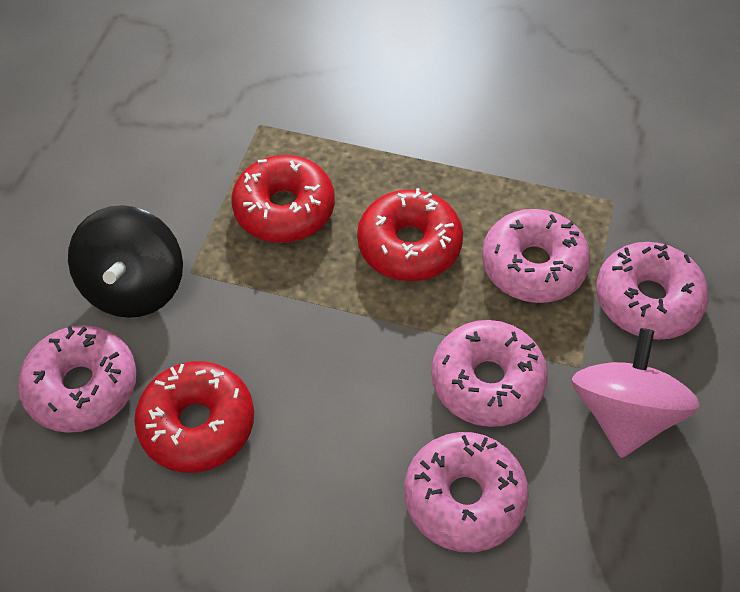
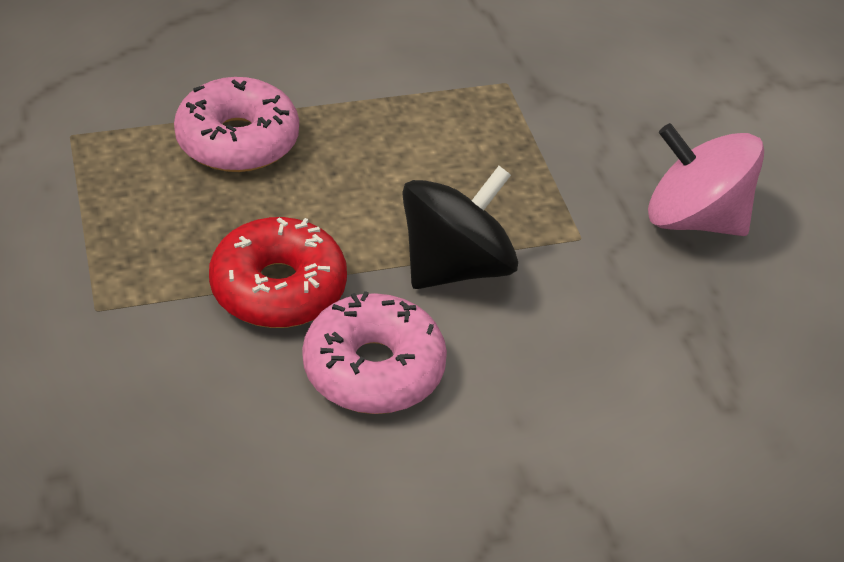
pink donut: 5 -> 2
red donut: 3 -> 1

